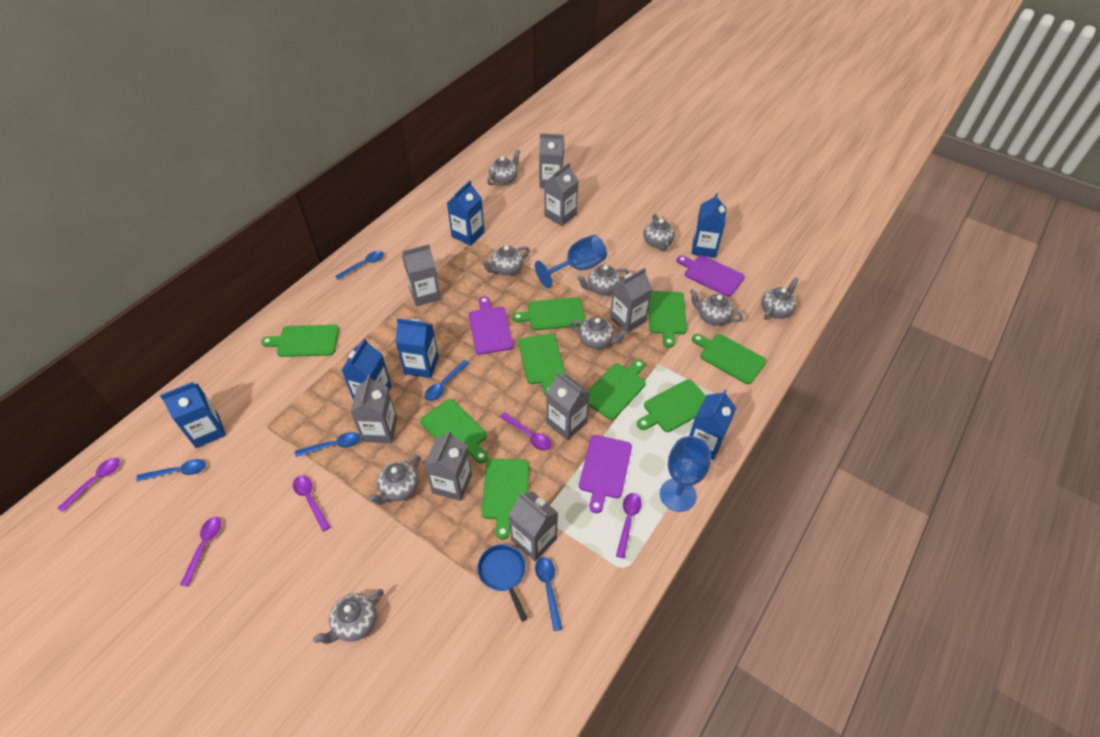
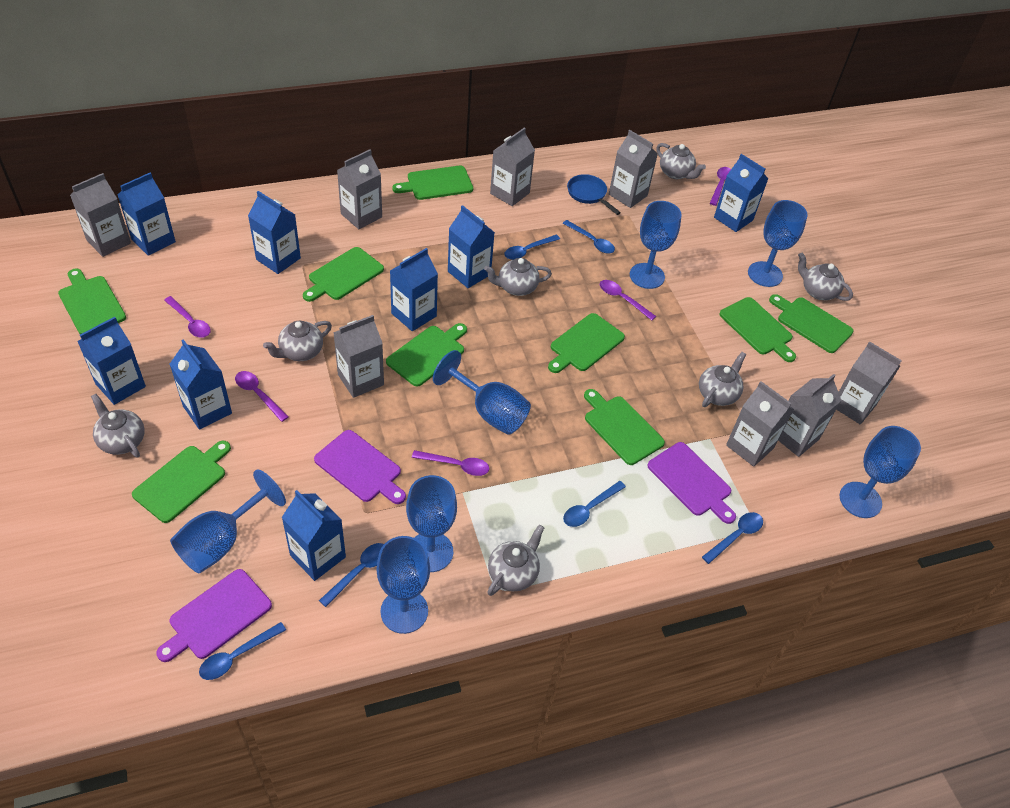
blue carton: 6 -> 8
blue goblet: 2 -> 7
blue spoon: 5 -> 6
grey teapot: 9 -> 7

